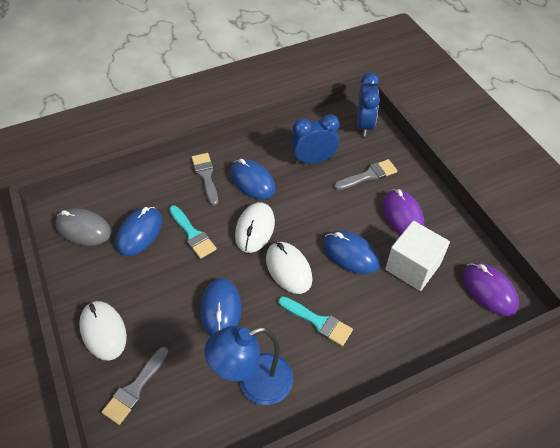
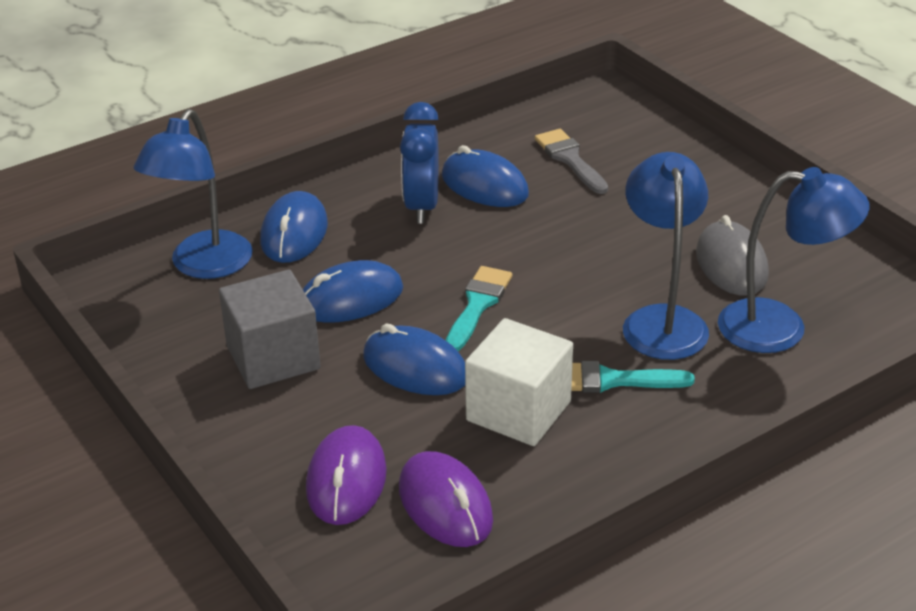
blue clock: 2 -> 1
blue lamp: 1 -> 3
grey brush: 3 -> 1
grey cube: 0 -> 1
white mouse: 3 -> 0

